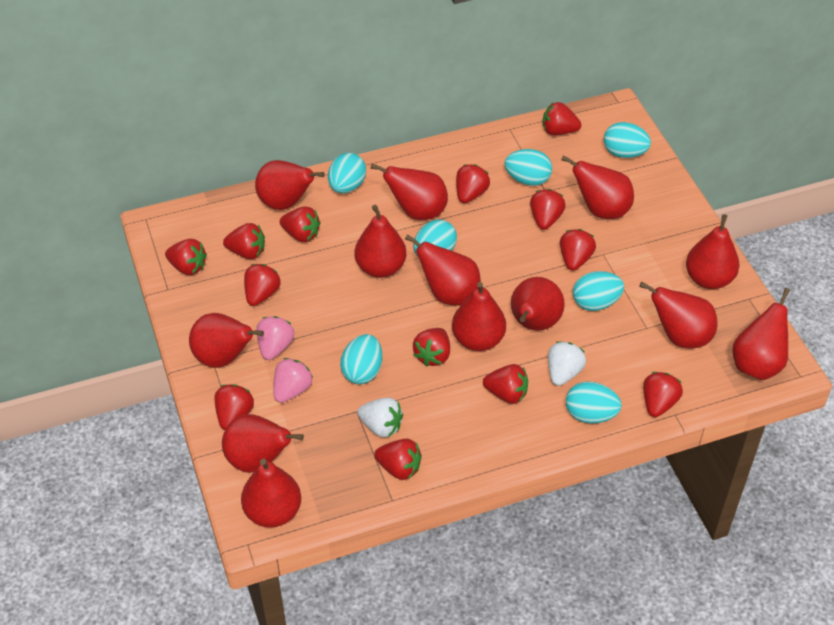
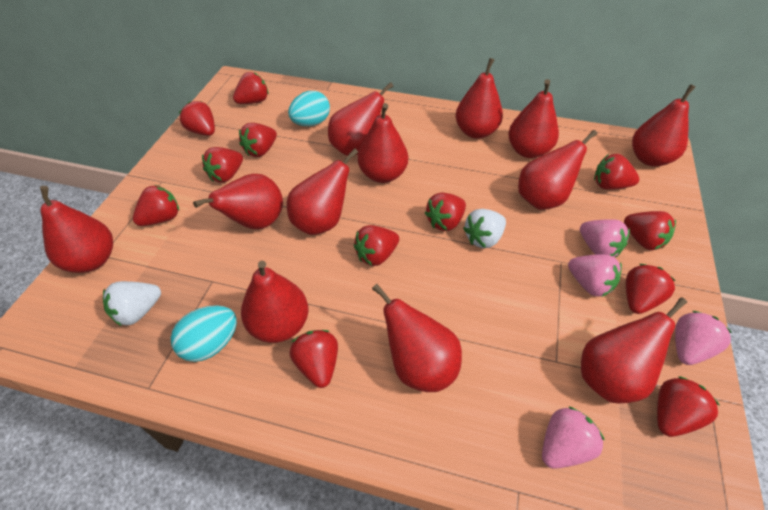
pink strawberry: 2 -> 4
red pear: 13 -> 12
red strawberry: 13 -> 12
turquoise egg: 7 -> 2

